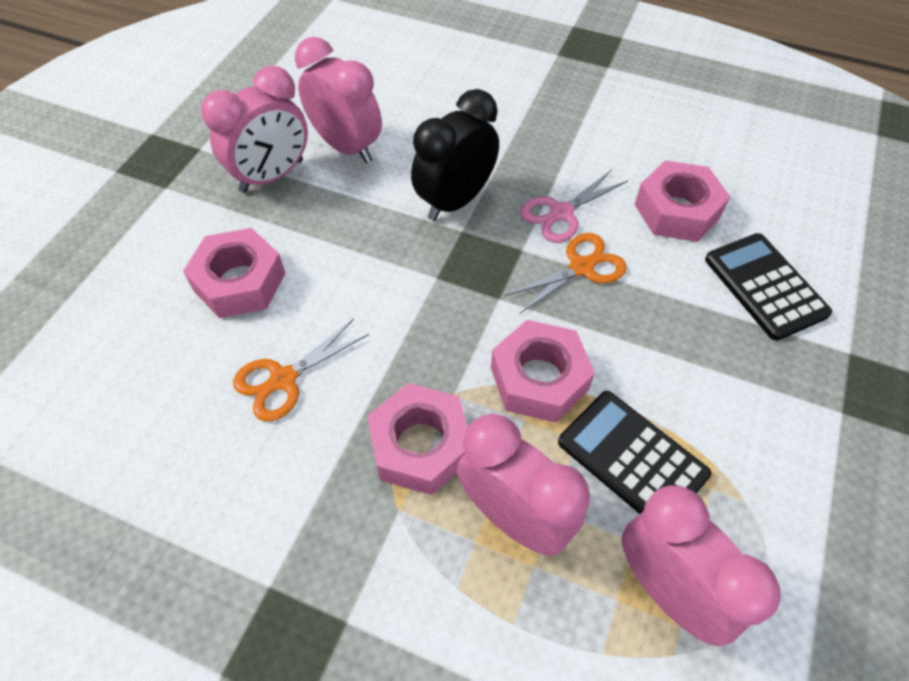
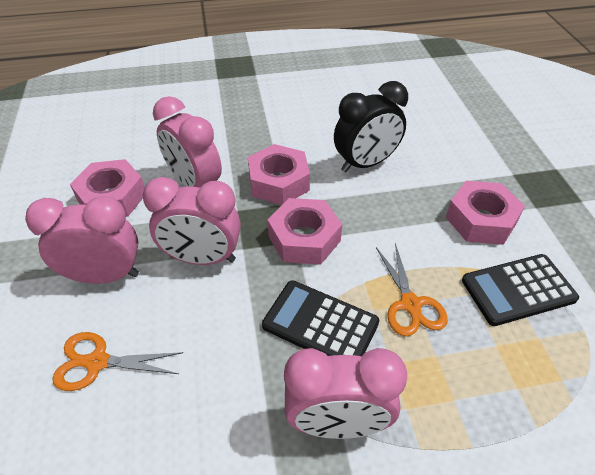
pink scissors: 1 -> 0

